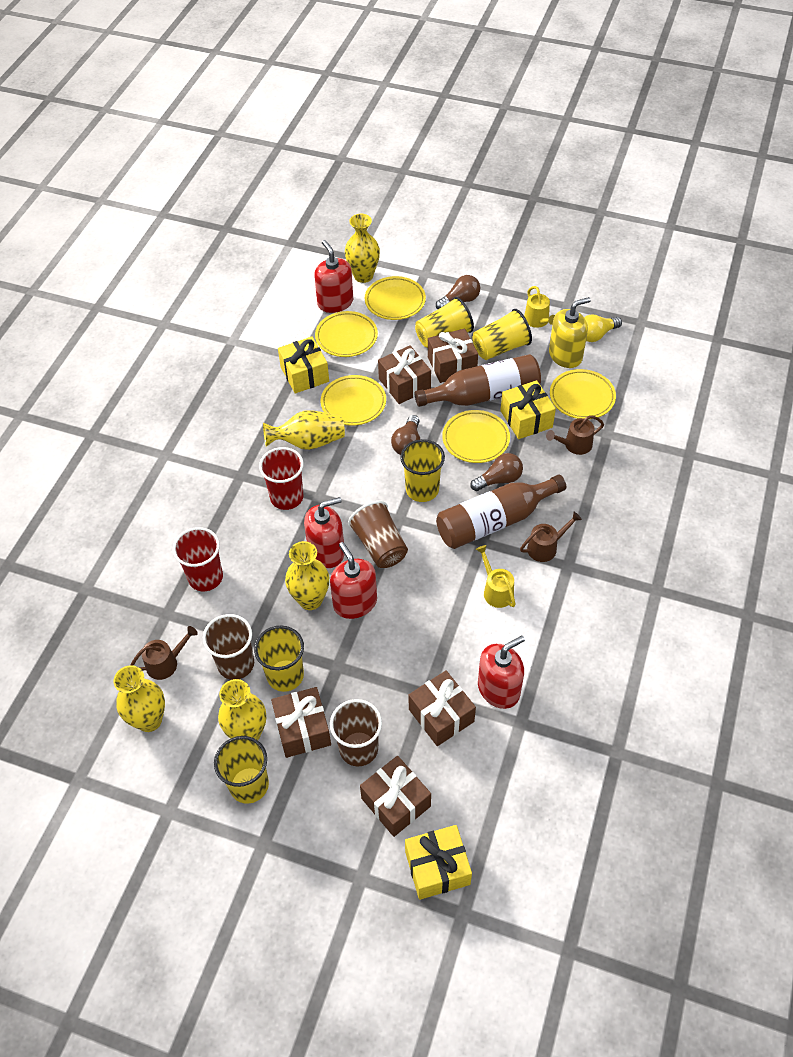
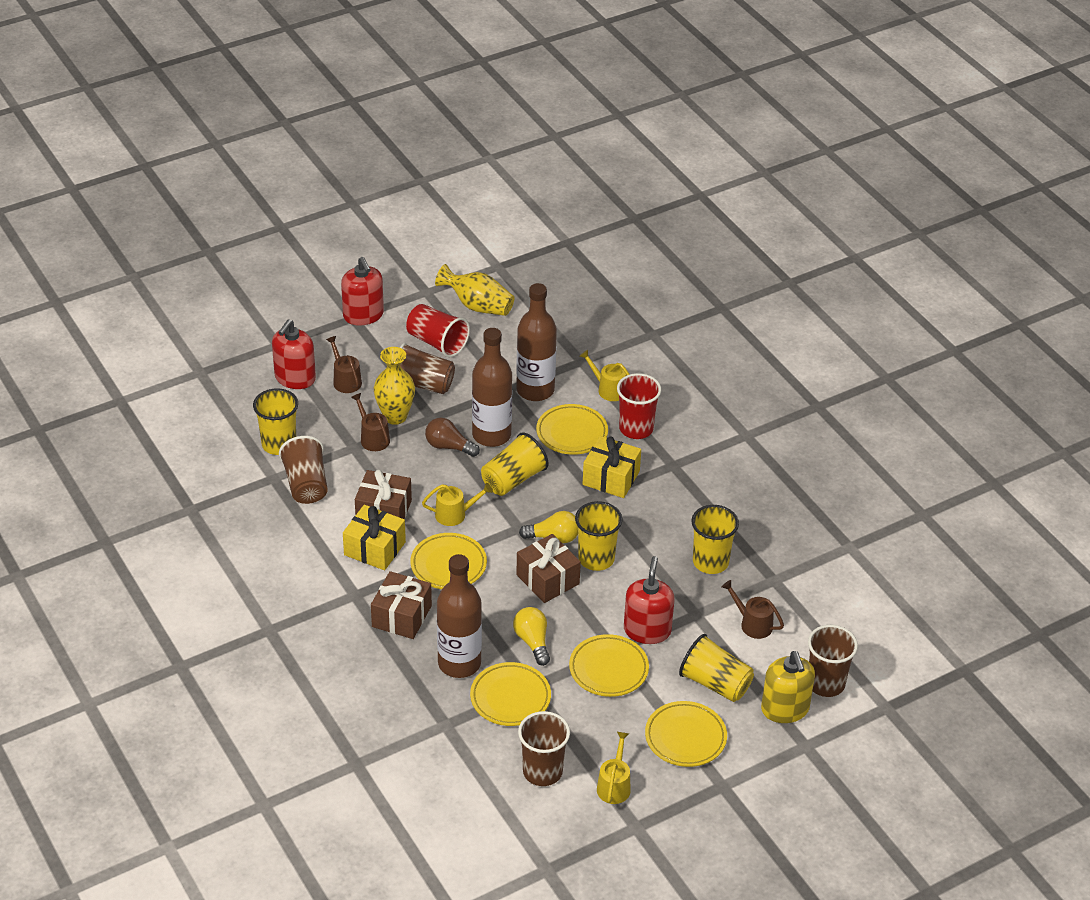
brown bottle: 2 -> 3
brown cup: 3 -> 4
brown gift: 5 -> 3
brown light bulb: 3 -> 1
red soap dispenser: 4 -> 3
yellow gift: 3 -> 2
yellow light bulb: 1 -> 2
yellow vase: 5 -> 2
yellow watering can: 2 -> 3

